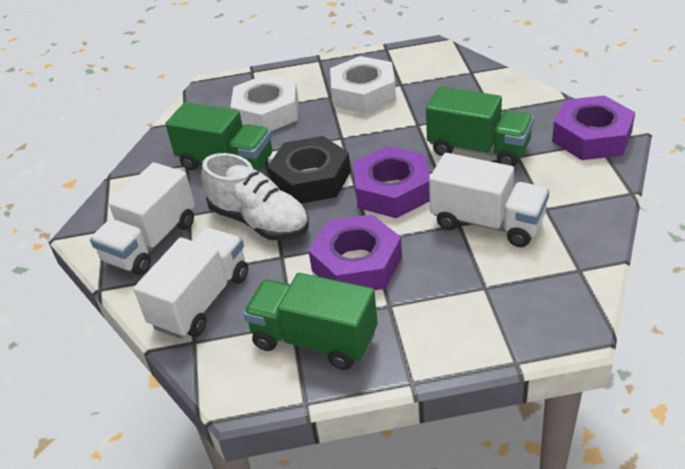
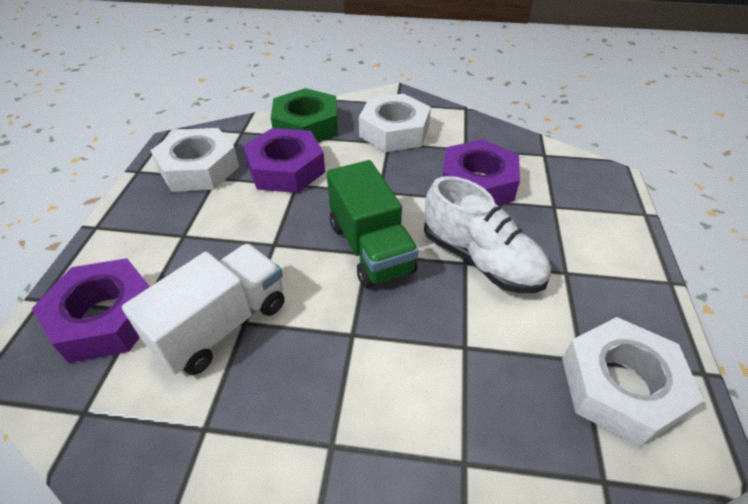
black nut: 1 -> 0
green nut: 0 -> 1
green truck: 3 -> 1
white nut: 2 -> 3
white truck: 3 -> 1

